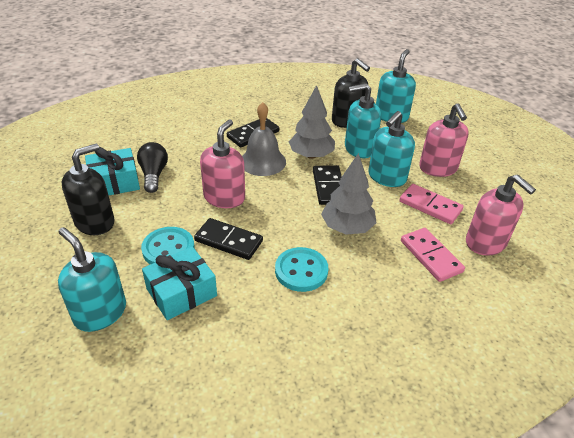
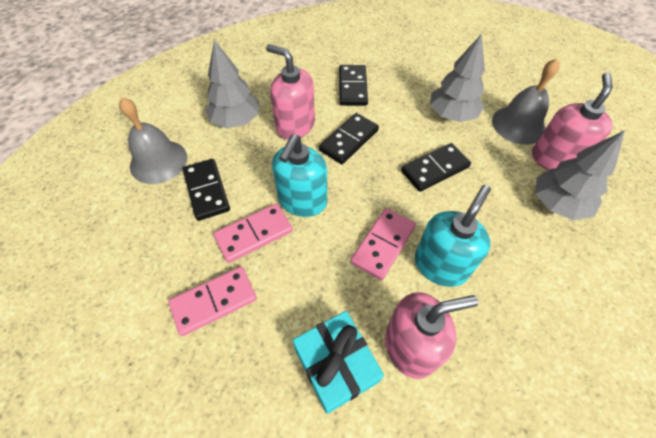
black domino: 3 -> 4
black light bulb: 1 -> 0
black soap dispenser: 2 -> 0
grey bell: 1 -> 2
grey tree: 2 -> 3
pink domino: 2 -> 3
turquoise button: 2 -> 0
turquoise gift: 2 -> 1
turquoise soap dispenser: 4 -> 2

